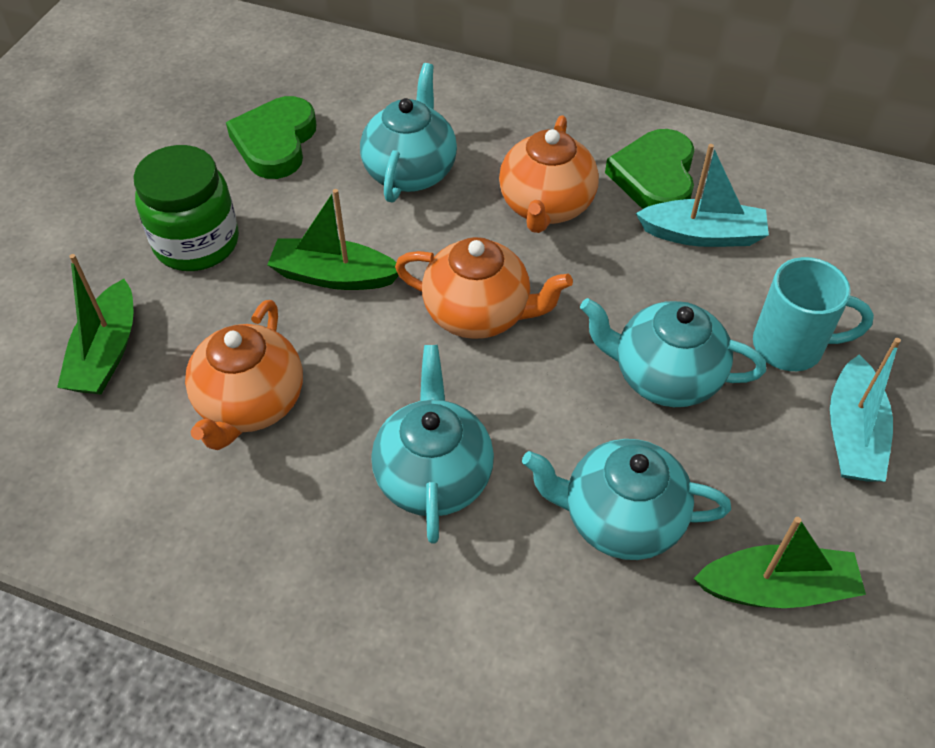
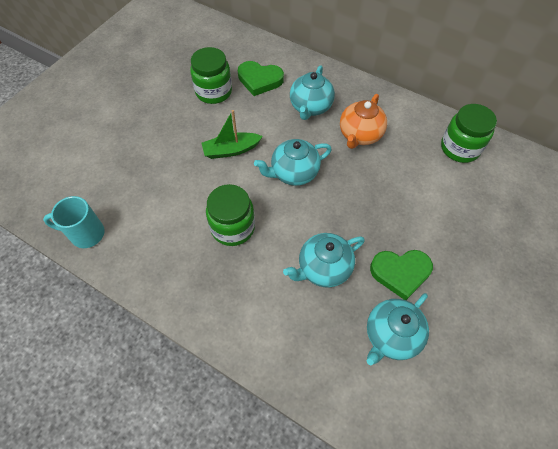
green boat: 3 -> 1
green jar: 1 -> 3
orange teapot: 3 -> 1
turquoise boat: 2 -> 0

